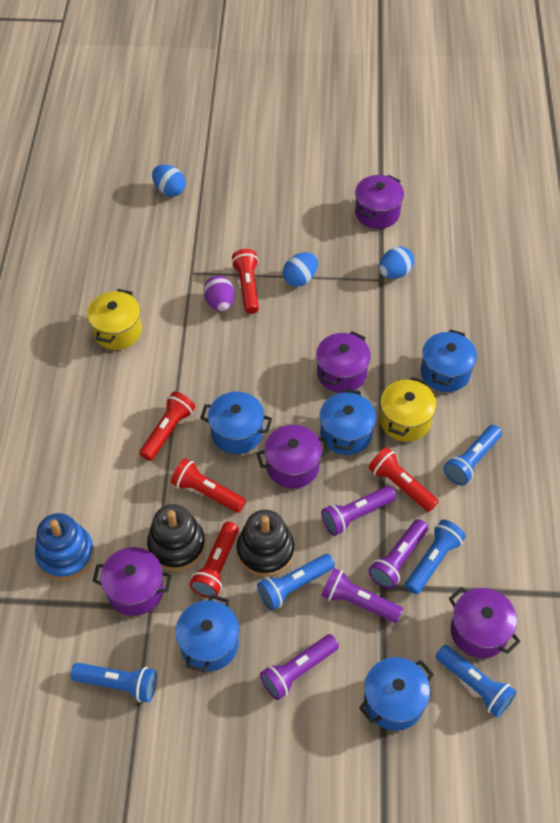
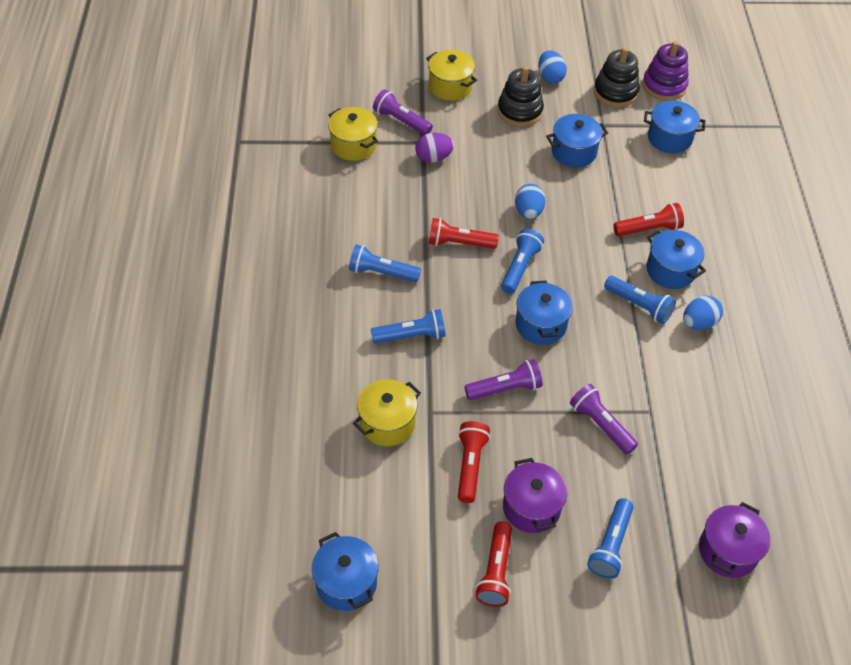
blue stacking toy: 1 -> 0
purple flashlight: 4 -> 3
purple pot: 5 -> 2
purple stacking toy: 0 -> 1
red flashlight: 5 -> 4
yellow pot: 2 -> 3

